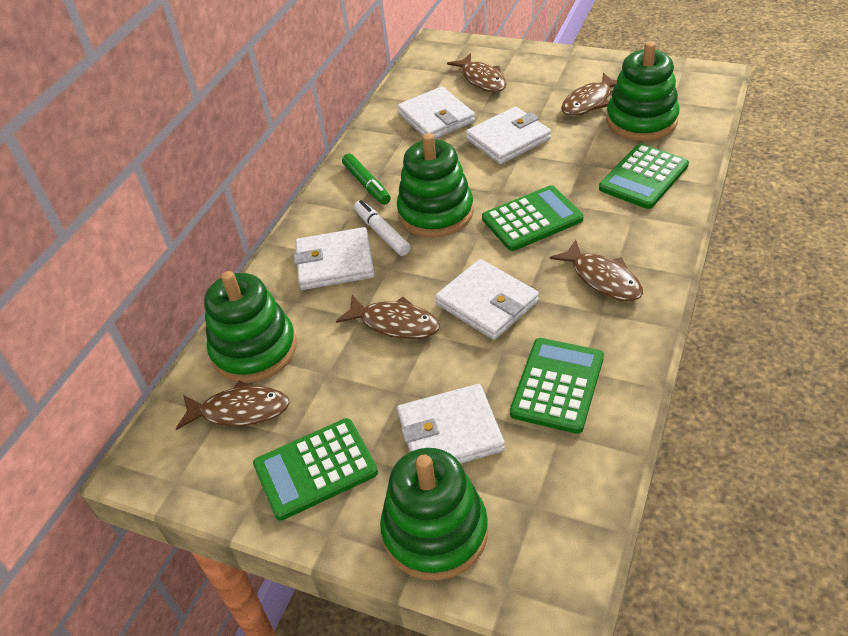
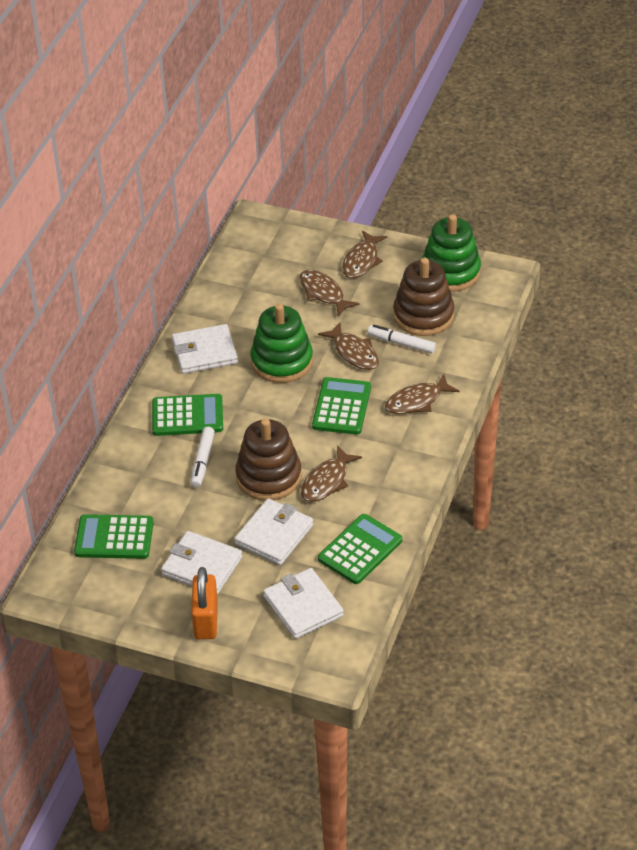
brown stacking toy: 0 -> 2
green marker: 1 -> 0
green stacking toy: 4 -> 2
orange padlock: 0 -> 1
white marker: 1 -> 2
white wallet: 5 -> 4

